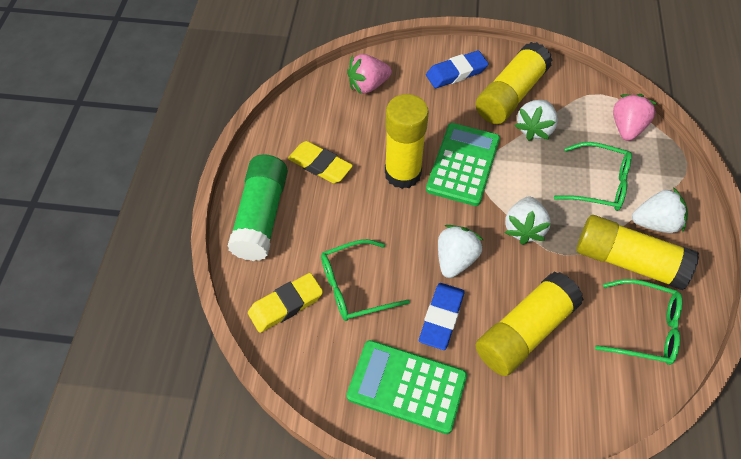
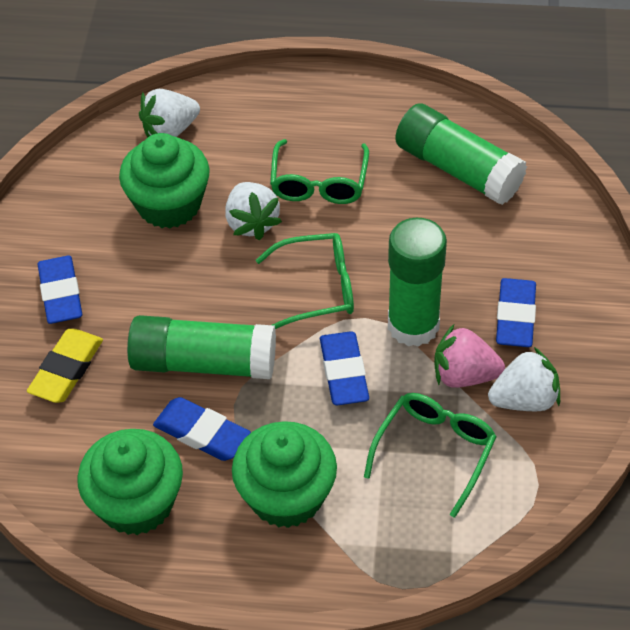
blue eraser: 2 -> 4
green calculator: 2 -> 0
green cupcake: 0 -> 3
green glue stick: 1 -> 3
pink strawberry: 2 -> 1
white strawberry: 4 -> 3
yellow eraser: 2 -> 1
yellow glue stick: 4 -> 0

